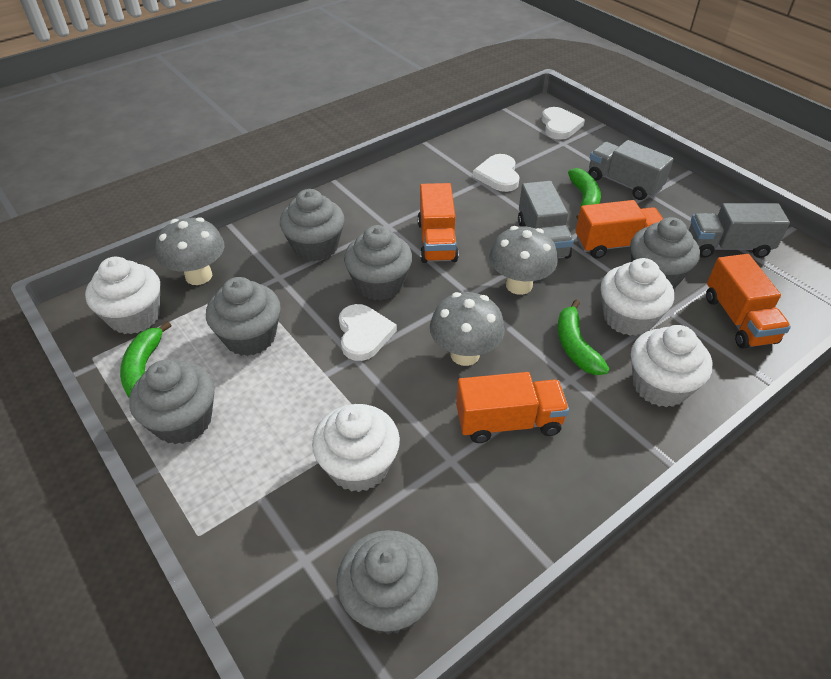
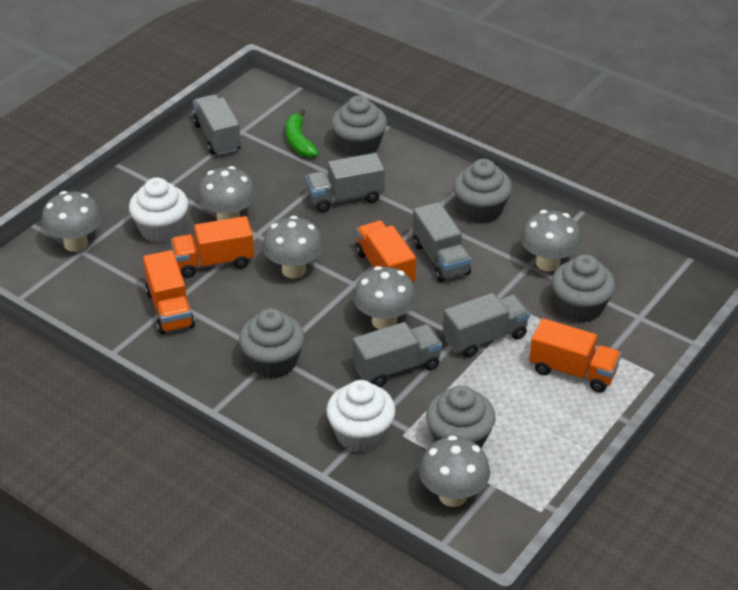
green banana: 3 -> 1
grey cupcake: 6 -> 5
grey mushroom: 3 -> 6
grey truck: 3 -> 5
white cupcake: 4 -> 2
white heart: 3 -> 0

